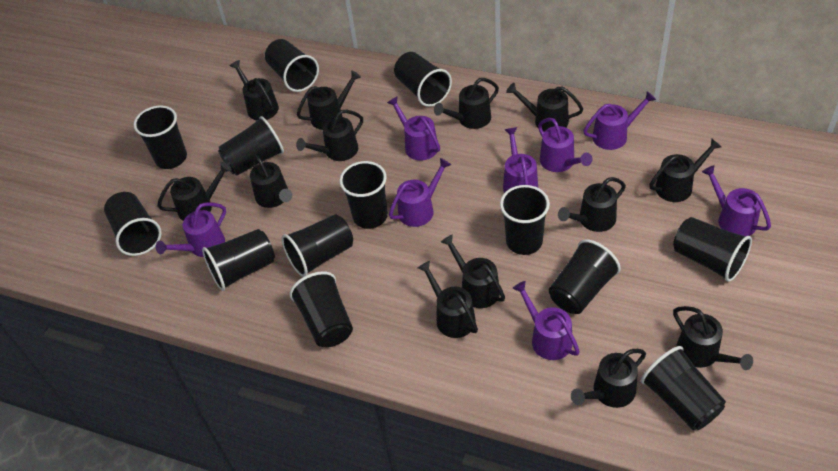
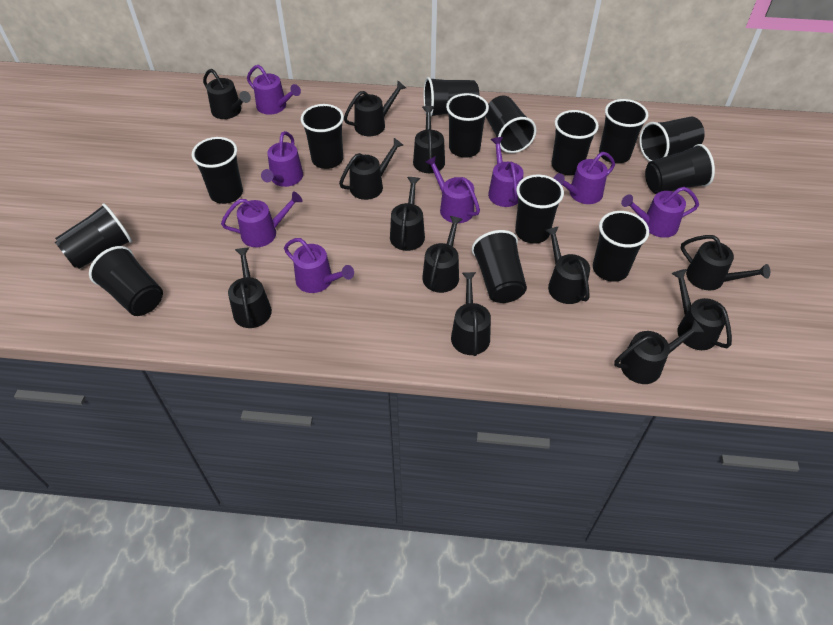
black cup: 13 -> 14
black watering can: 13 -> 12

